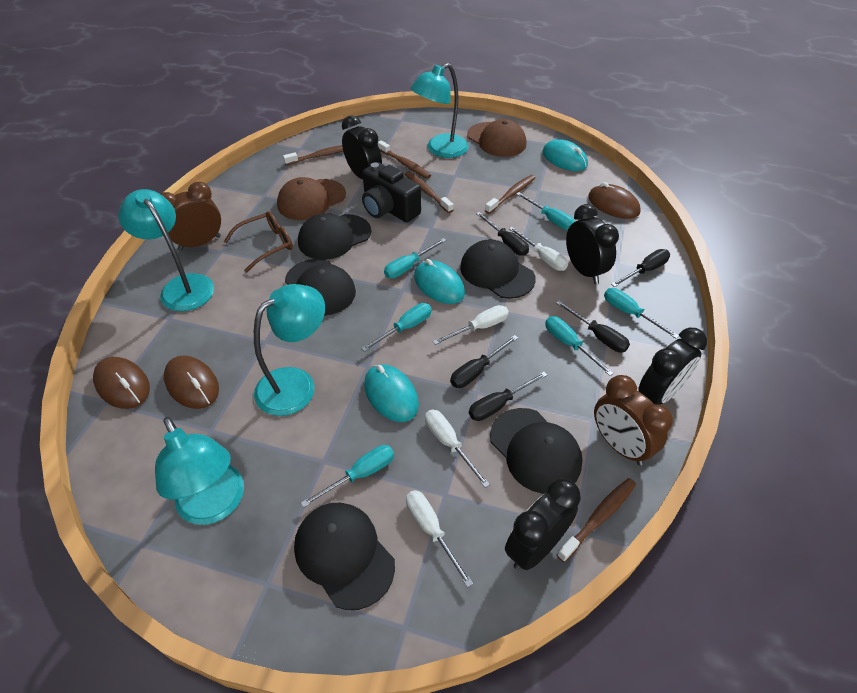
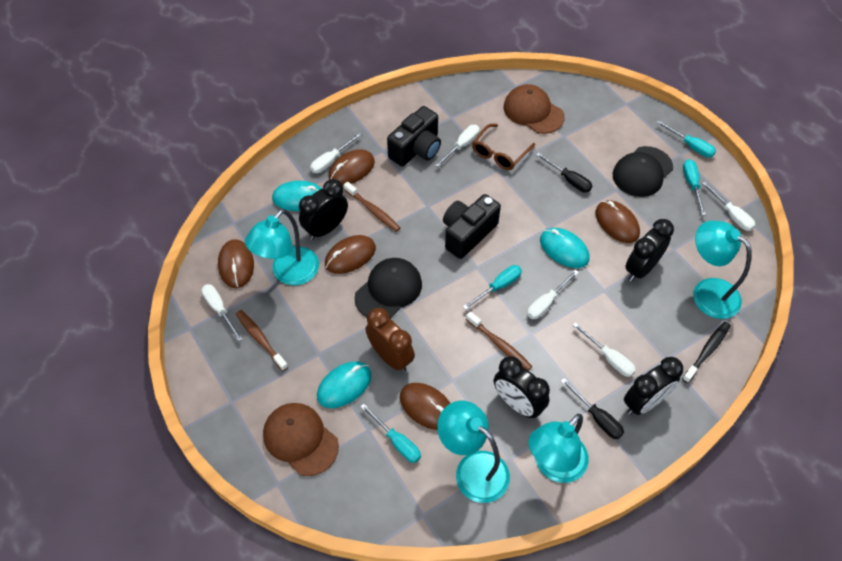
black camera: 1 -> 2
black cap: 5 -> 2
black screwdriver: 5 -> 2
black toothbrush: 0 -> 1
brown clock: 2 -> 1
brown mouse: 3 -> 5
brown toothbrush: 5 -> 3
turquoise screwdriver: 6 -> 4
white screwdriver: 4 -> 6

